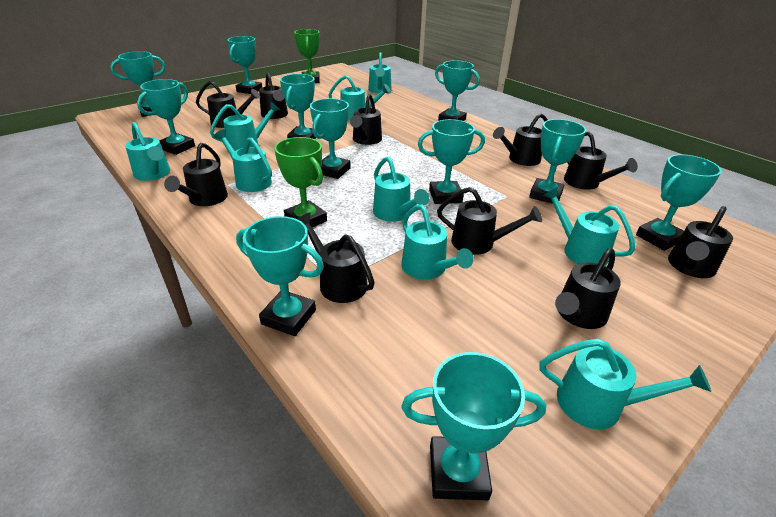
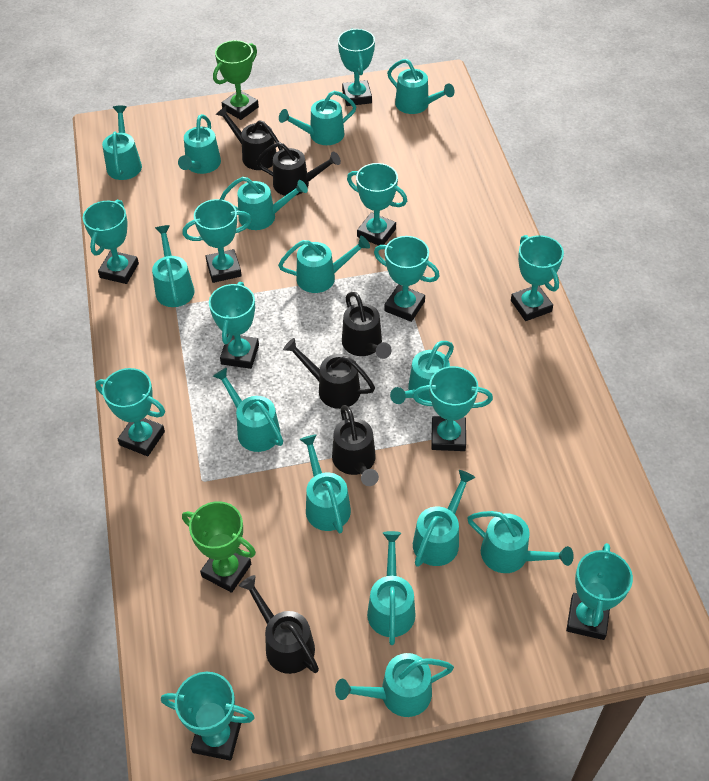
black watering can: 10 -> 6
turquoise watering can: 9 -> 14

